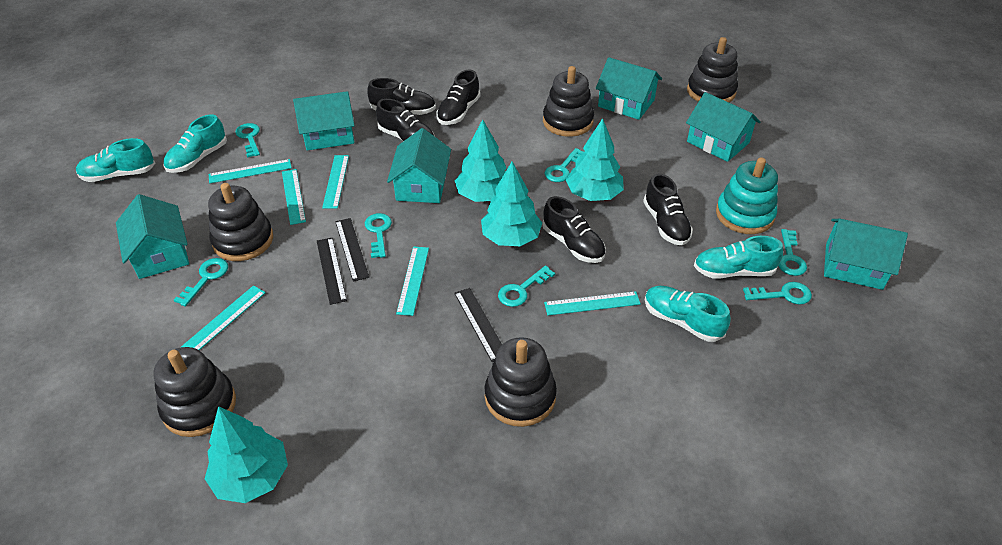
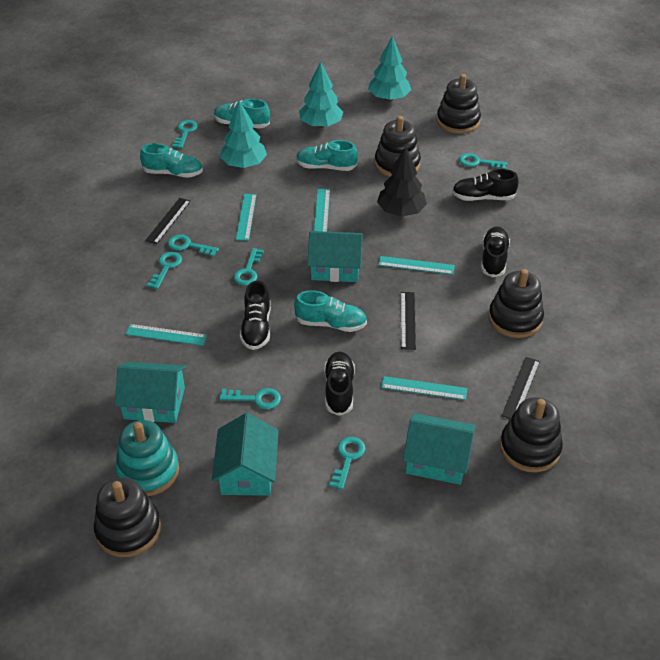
black shoe: 5 -> 4
black tree: 0 -> 1
turquoise house: 6 -> 4
turquoise ruler: 6 -> 5
turquoise tree: 4 -> 3

